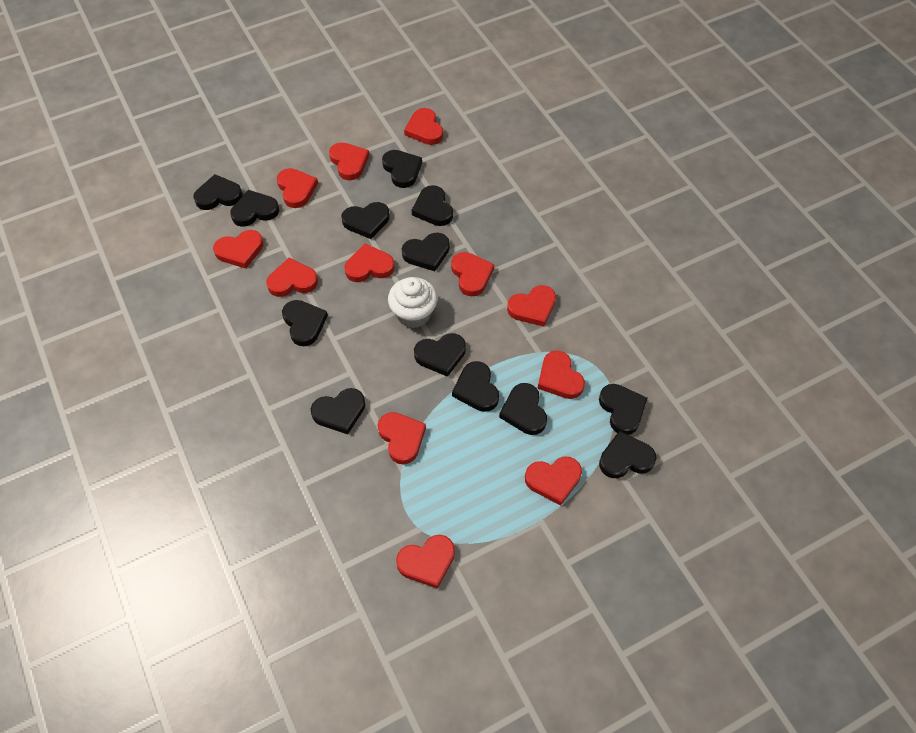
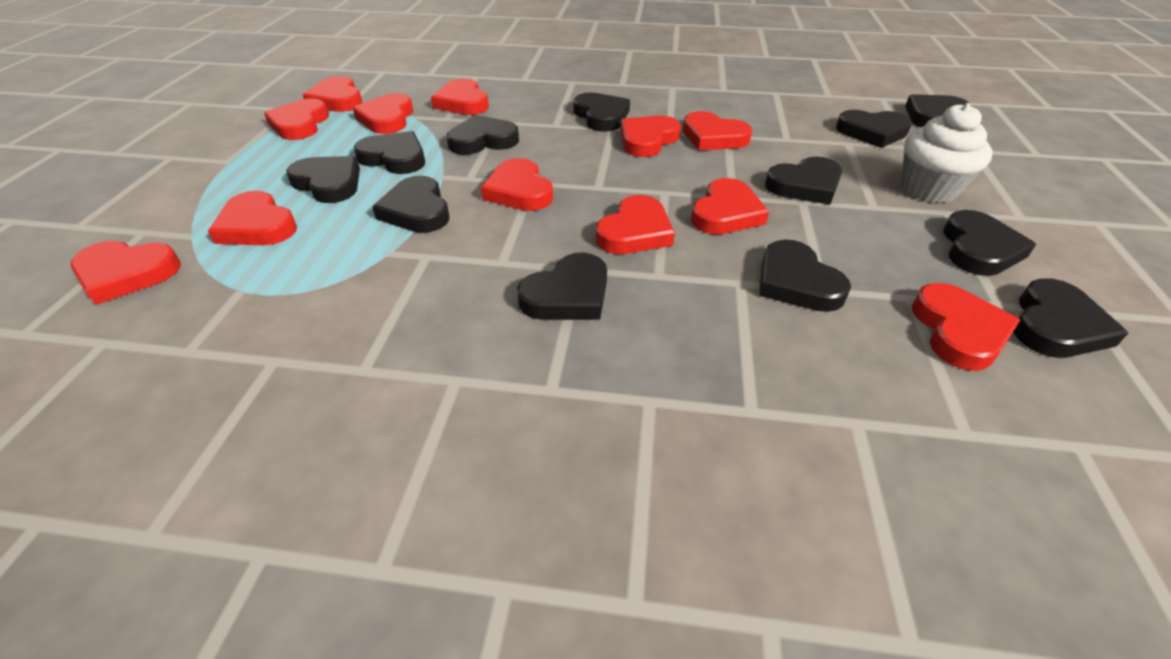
black heart: 13 -> 12

